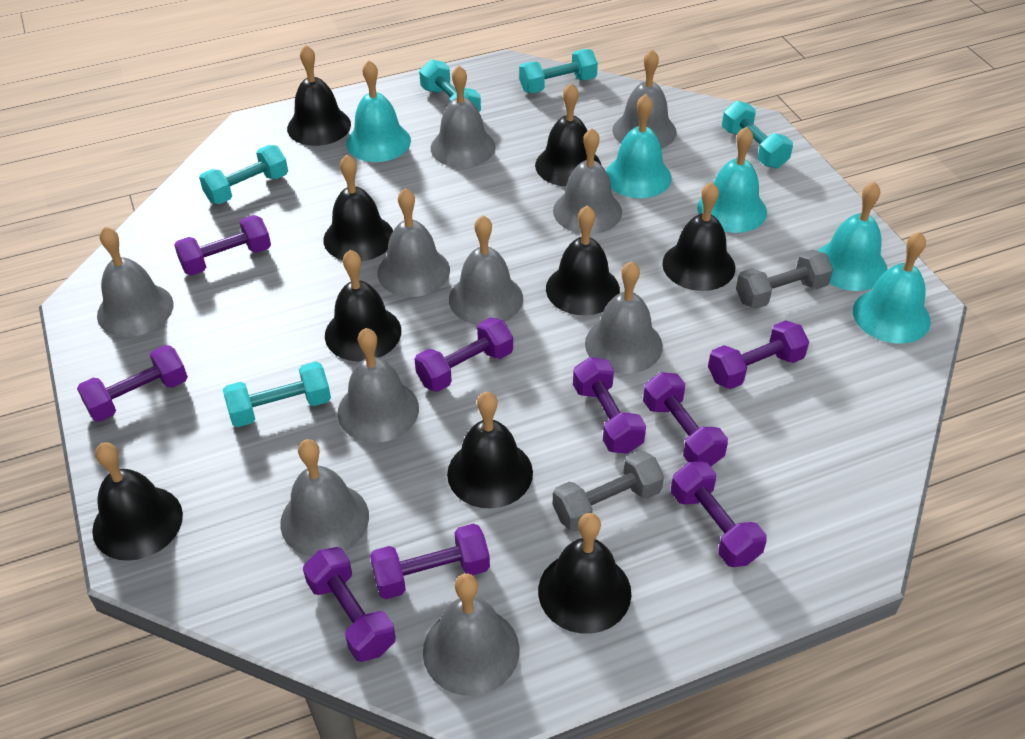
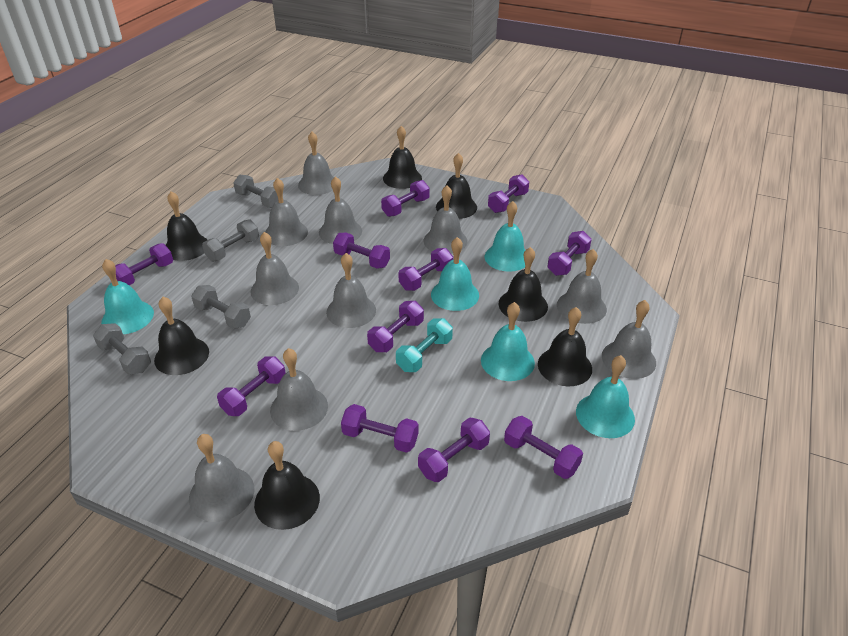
black bell: 9 -> 7
grey dumbbell: 2 -> 4
purple dumbbell: 9 -> 11
turquoise dumbbell: 5 -> 1

